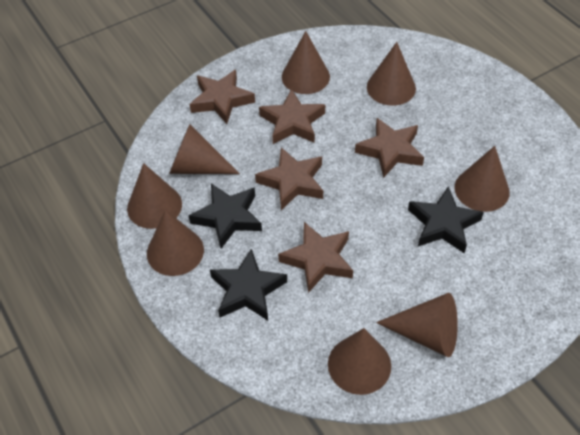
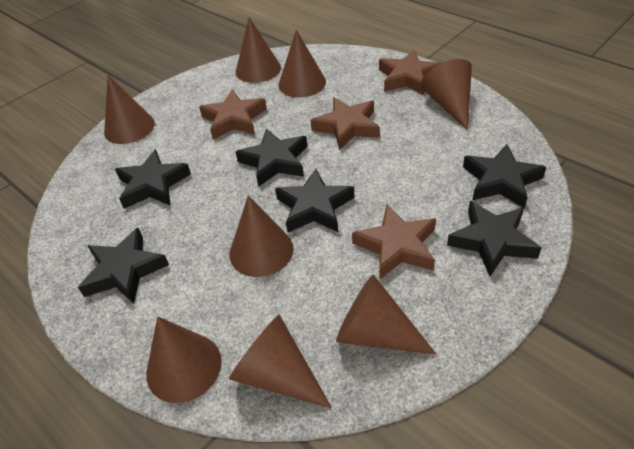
black star: 3 -> 6
brown star: 5 -> 4

